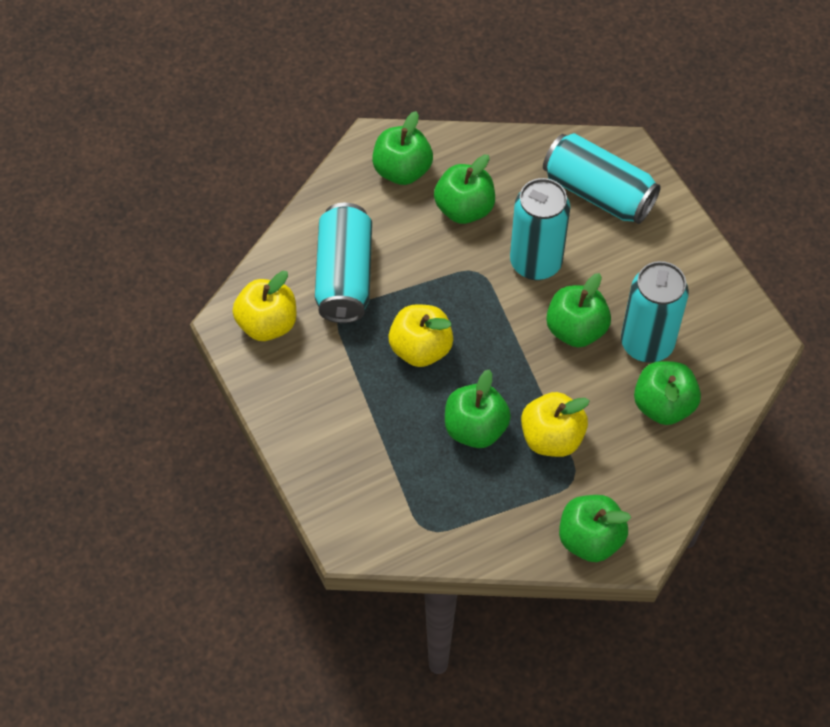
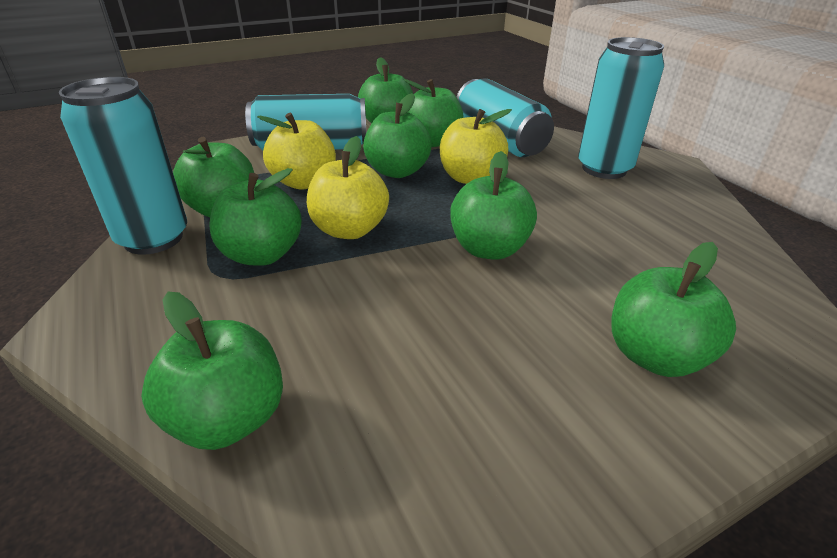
green apple: 6 -> 8

